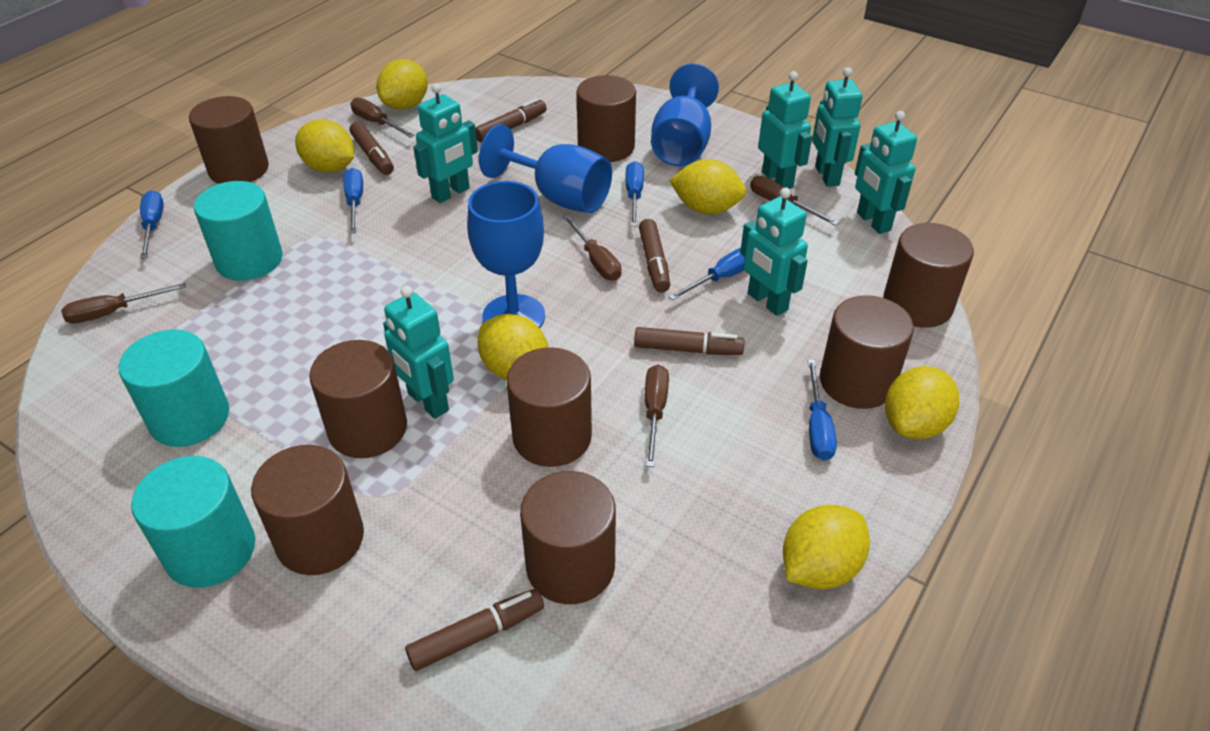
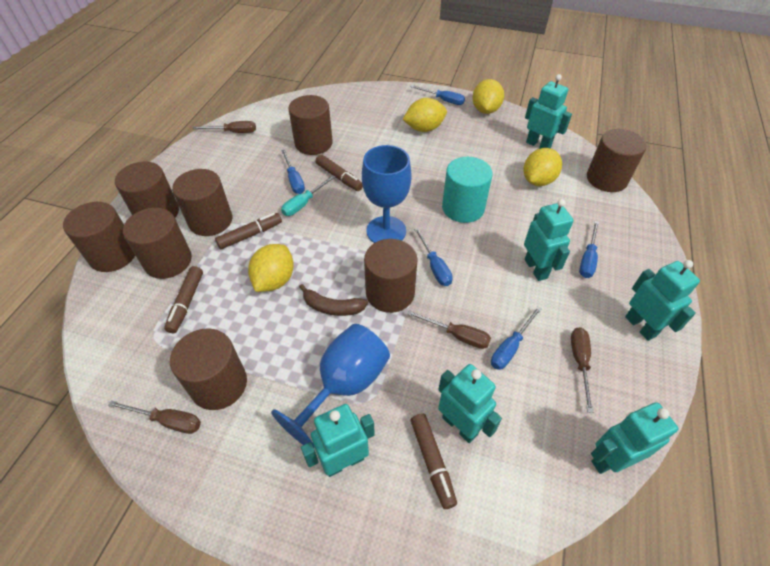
blue goblet: 3 -> 2
brown banana: 0 -> 1
brown marker: 5 -> 4
brown screwdriver: 5 -> 4
turquoise cylinder: 3 -> 1
turquoise screwdriver: 0 -> 1
yellow lemon: 6 -> 4

